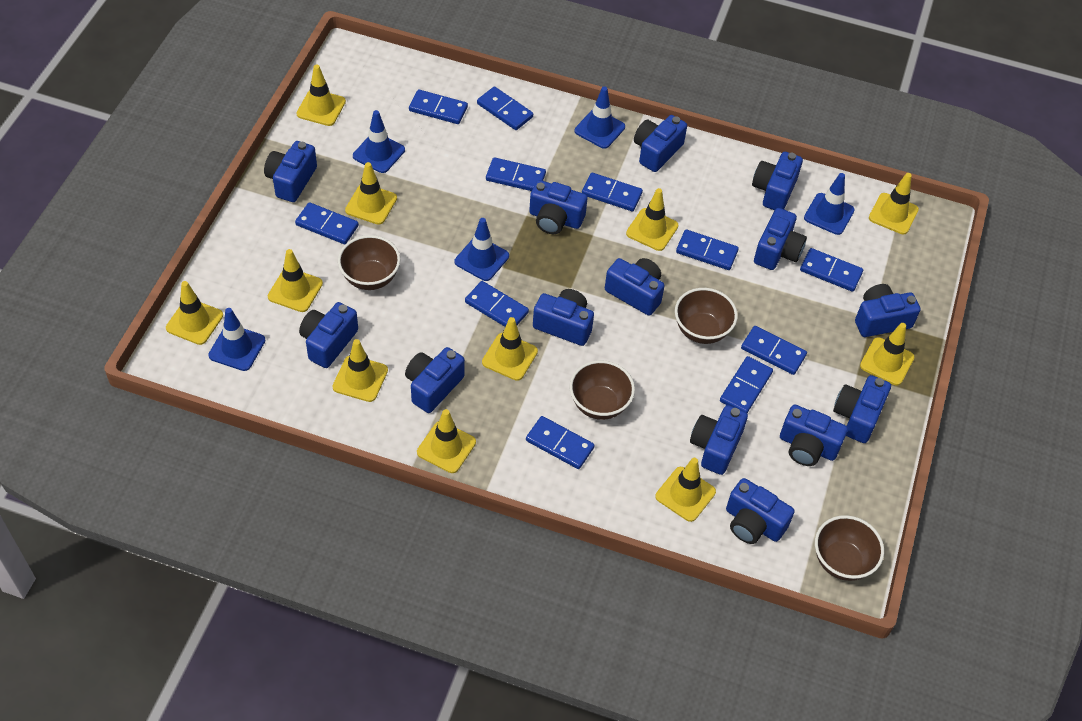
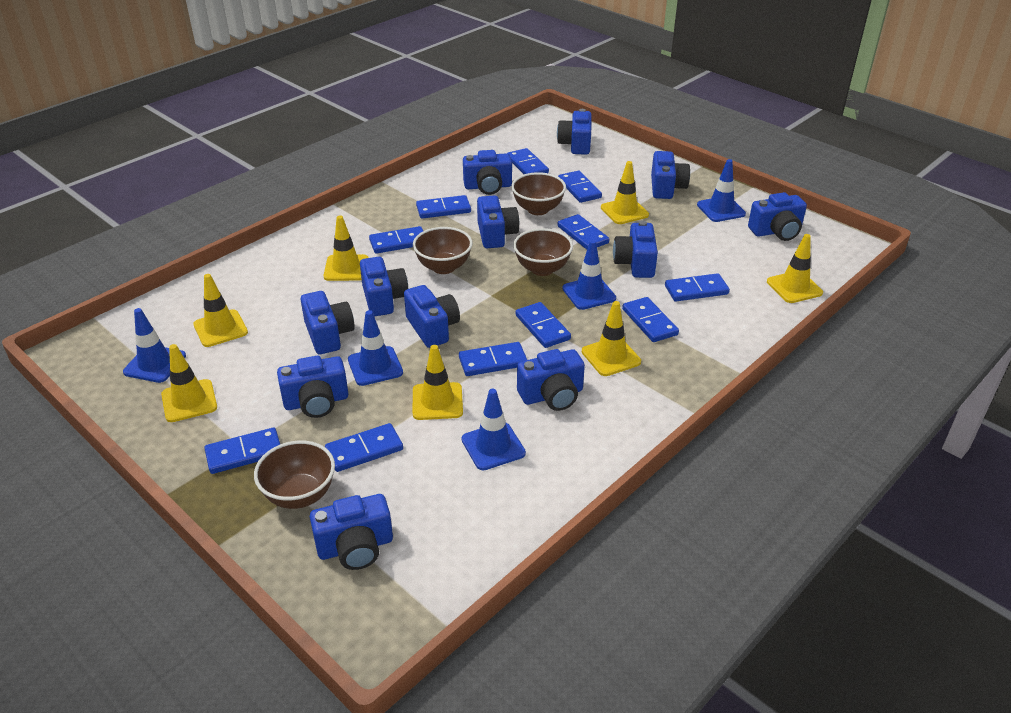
blue camera: 14 -> 12
yellow traffic cone: 11 -> 7

